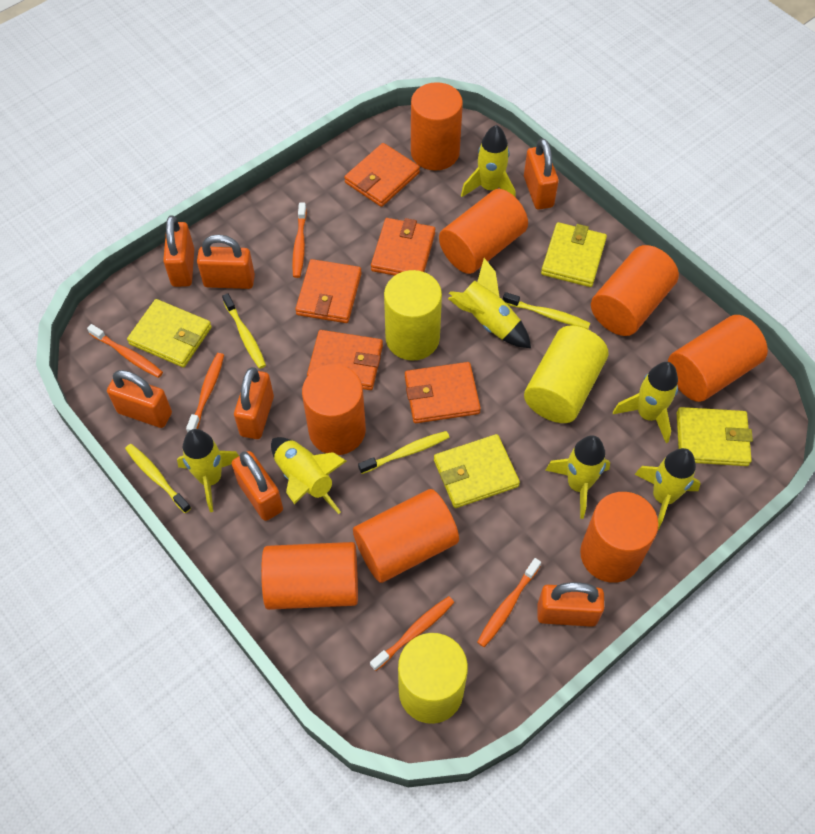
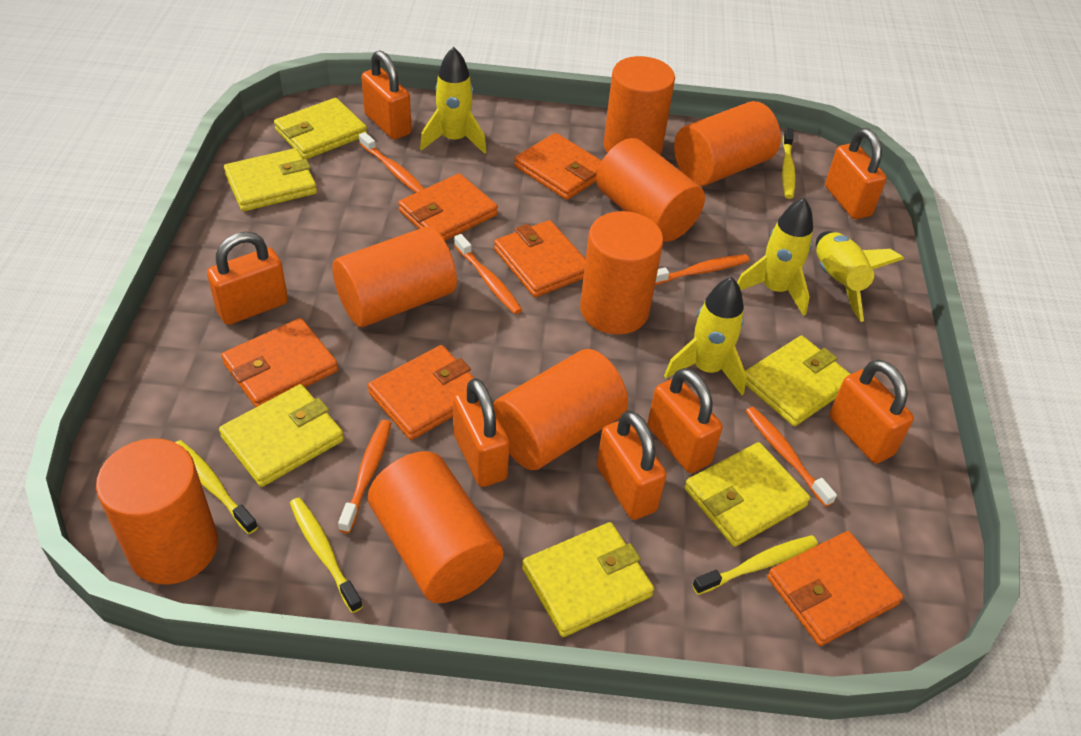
orange wallet: 5 -> 6
yellow cylinder: 3 -> 0
yellow rocket: 7 -> 4
yellow wallet: 4 -> 6

